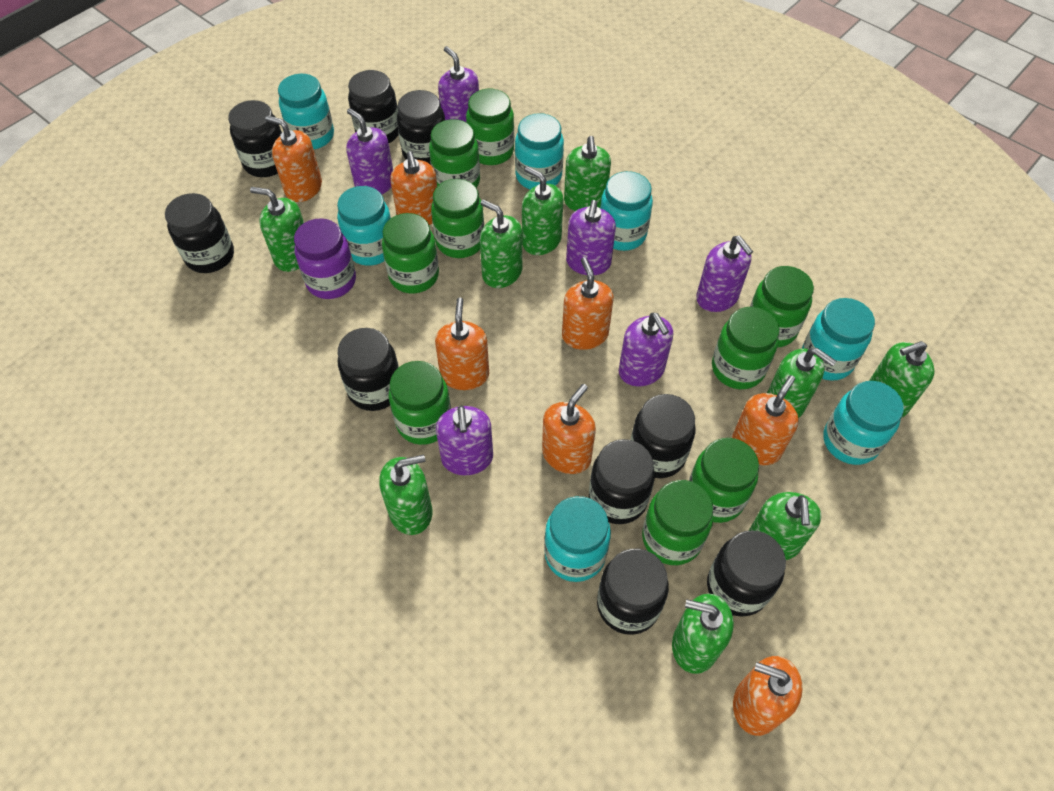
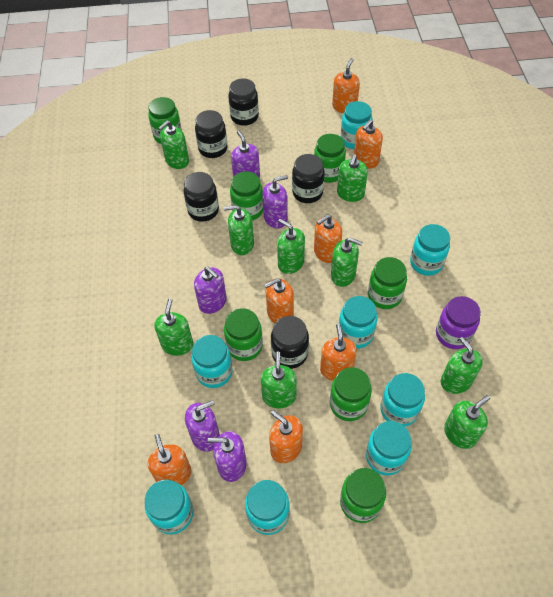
black jar: 9 -> 5
green jar: 9 -> 7
purple soap dispenser: 6 -> 5
turquoise jar: 7 -> 8

